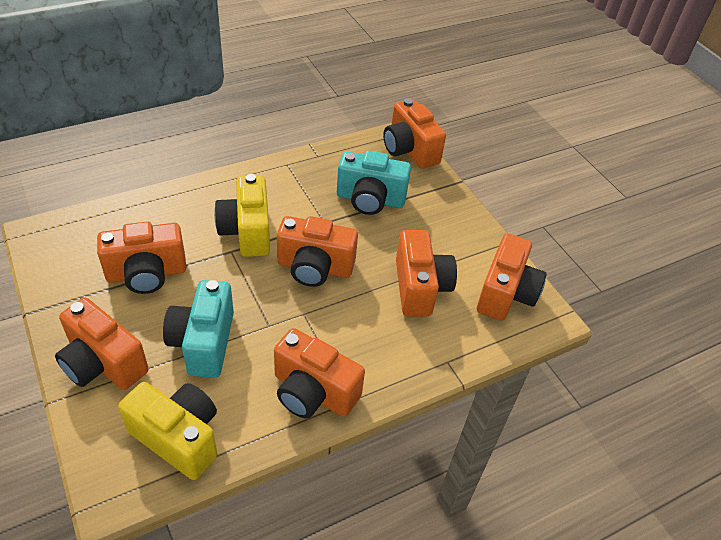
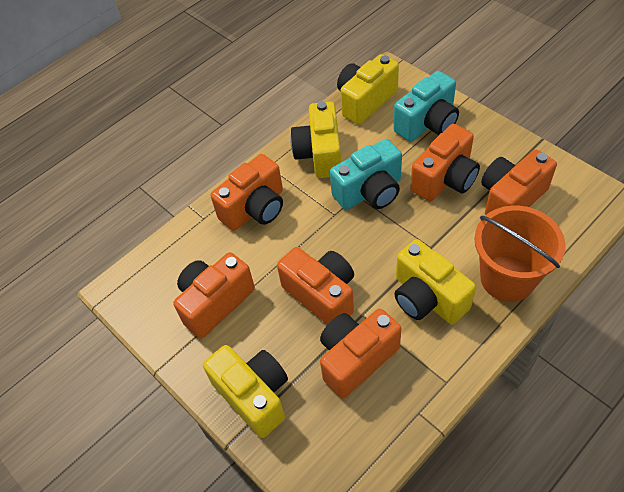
orange bucket: 0 -> 1
orange camera: 7 -> 6
yellow camera: 2 -> 4

